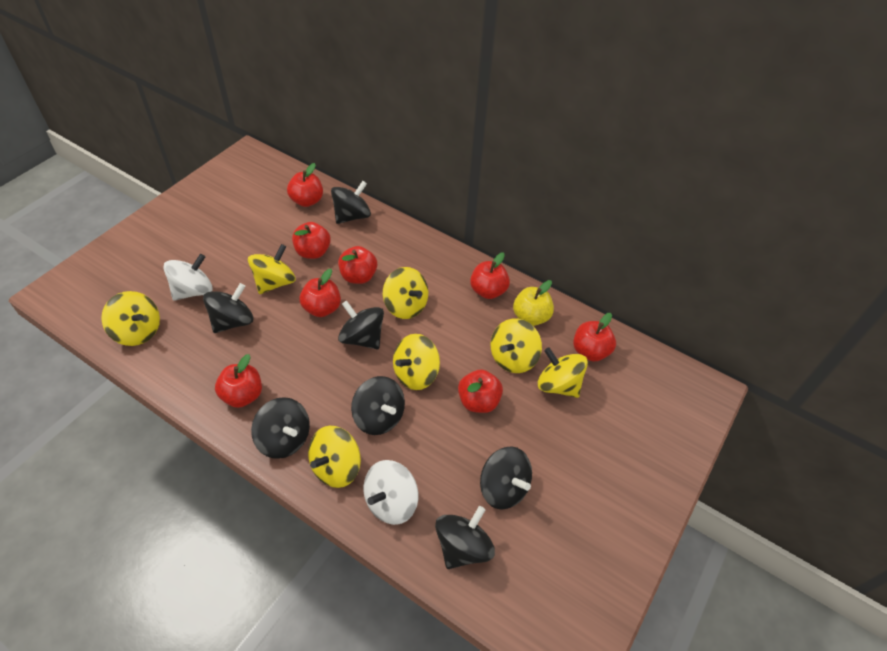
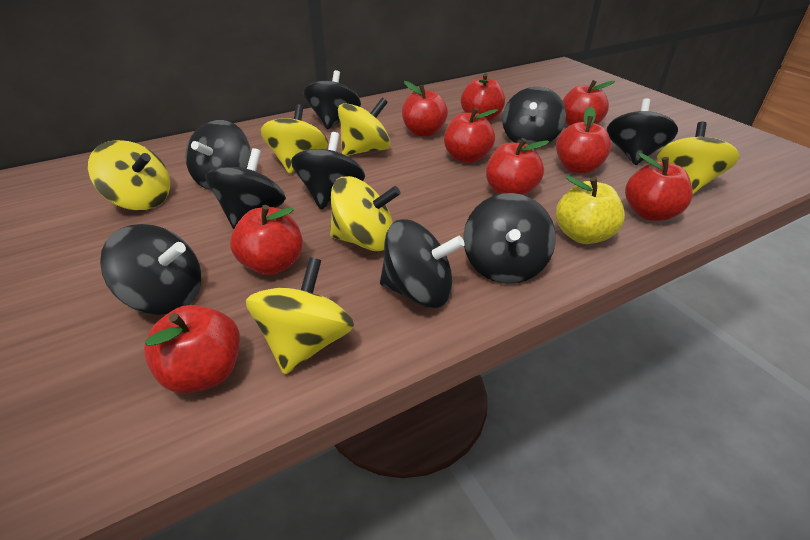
black spinning top: 7 -> 9
red apple: 8 -> 9
white spinning top: 2 -> 0
yellow spinning top: 7 -> 6

